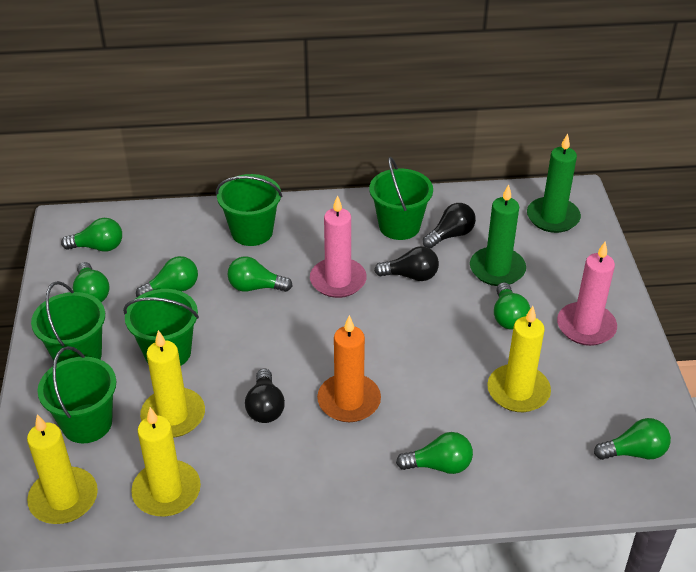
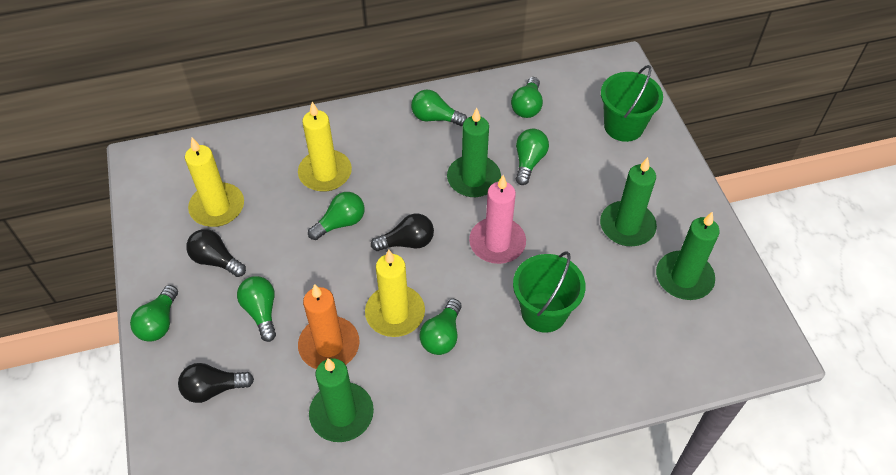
green bucket: 5 -> 2
green candle: 2 -> 4
pink candle: 2 -> 1
yellow candle: 4 -> 3

